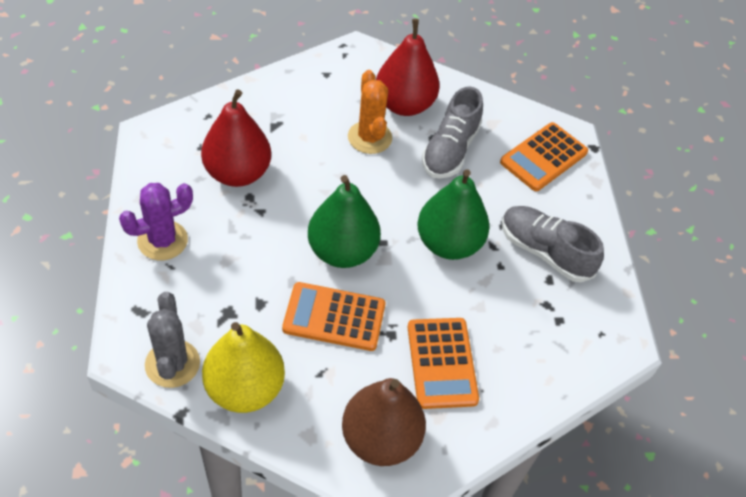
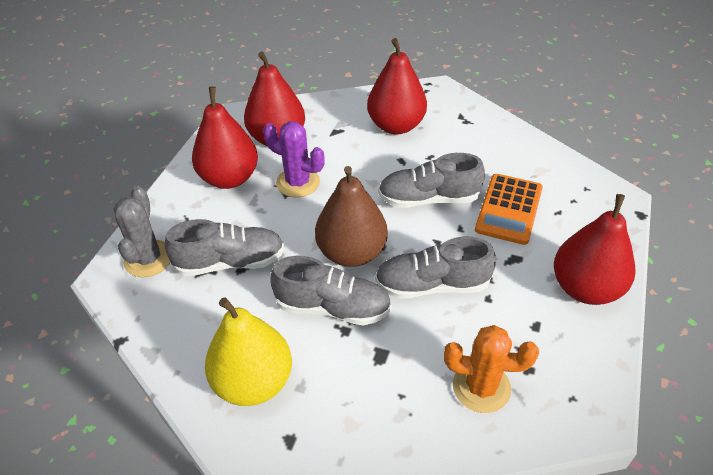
green pear: 2 -> 0
grey shoe: 2 -> 4
orange calculator: 3 -> 1
red pear: 2 -> 4

